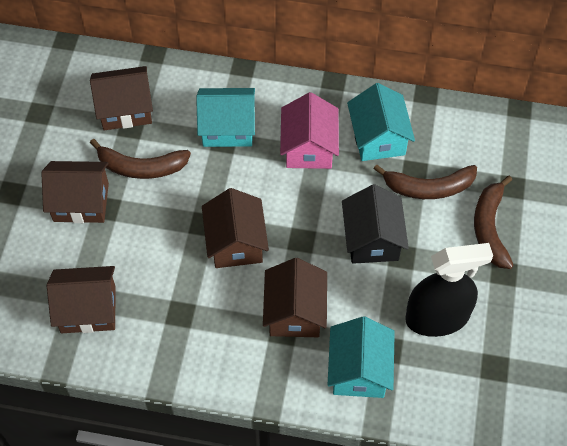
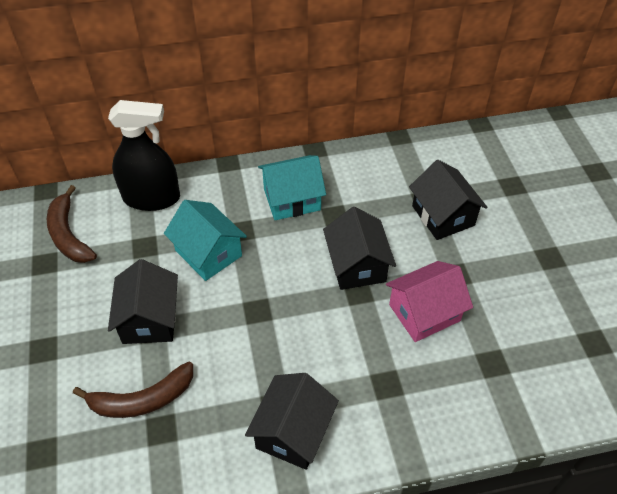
black house: 1 -> 4
brown banana: 3 -> 2
brown house: 5 -> 0
turquoise house: 3 -> 2

